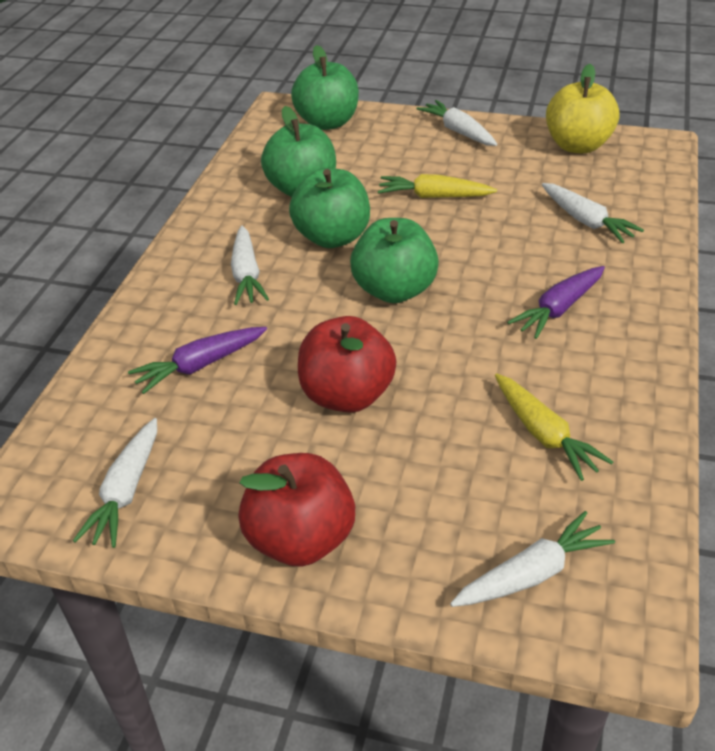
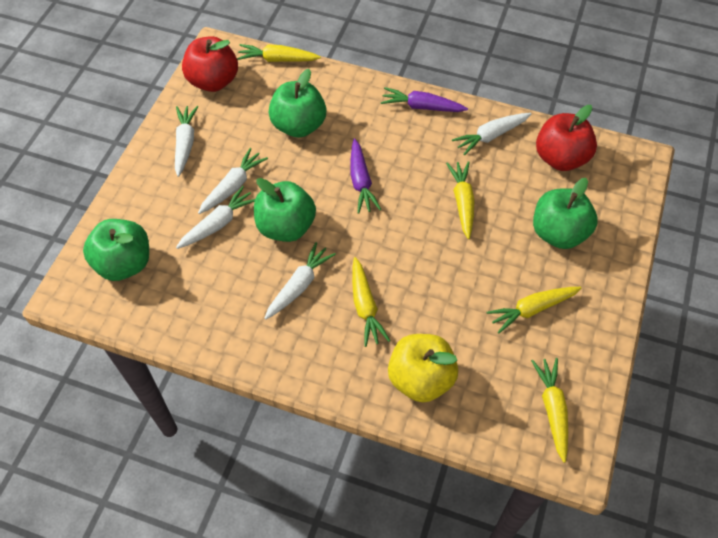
yellow carrot: 2 -> 5

